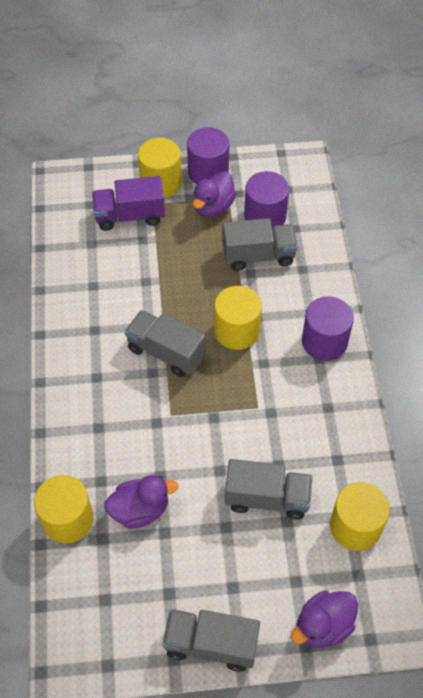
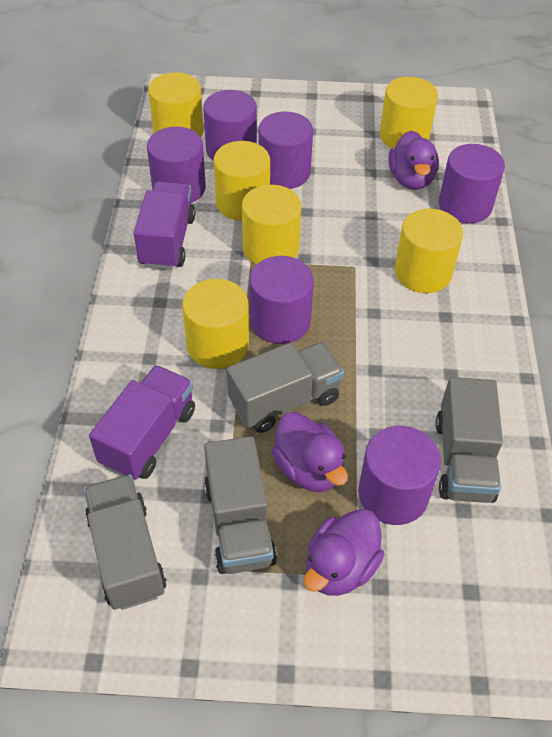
purple cylinder: 3 -> 6
purple truck: 1 -> 2
yellow cylinder: 4 -> 6

